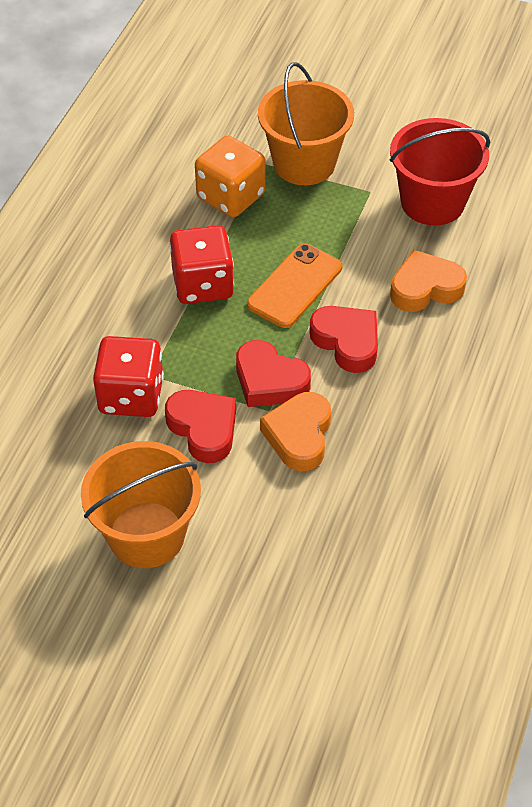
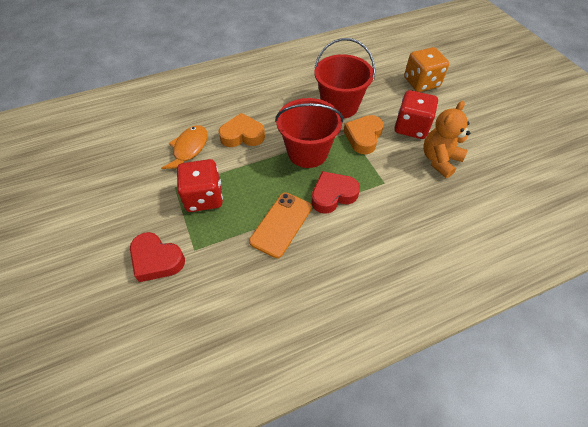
orange bucket: 2 -> 0
orange fish: 0 -> 1
orange teddy bear: 0 -> 1
red bucket: 1 -> 2
red heart: 3 -> 2

